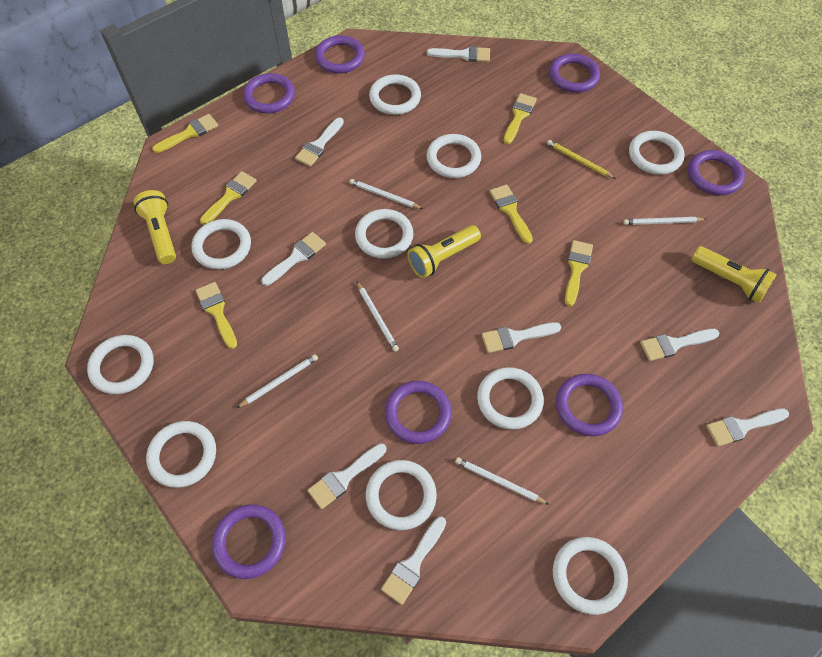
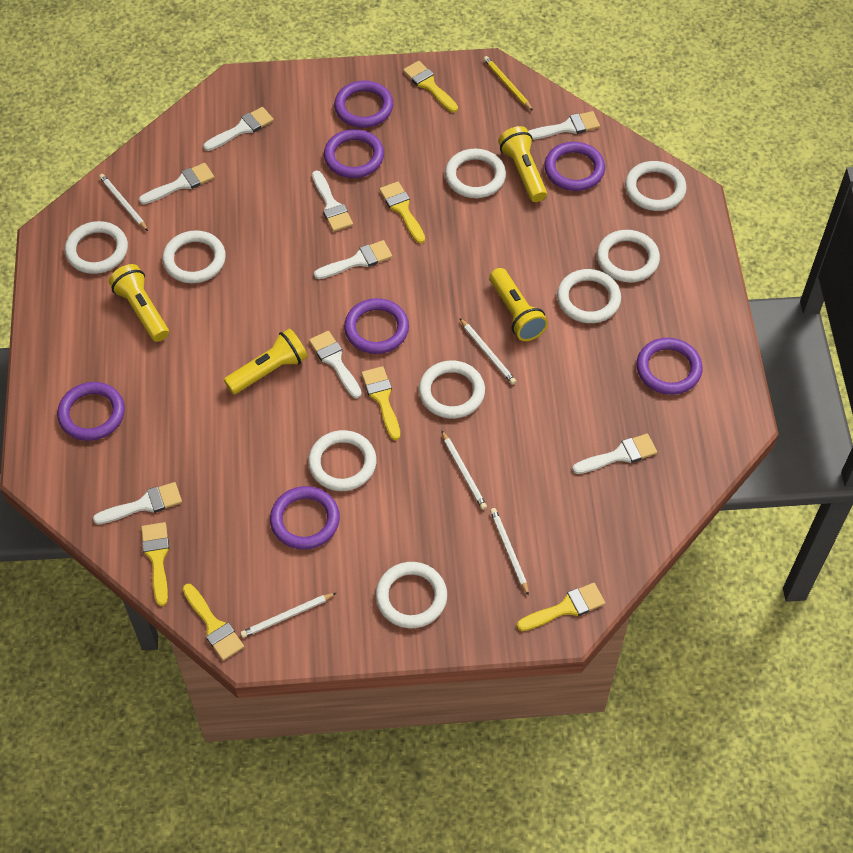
white ring: 10 -> 9
yellow flashlight: 3 -> 4

